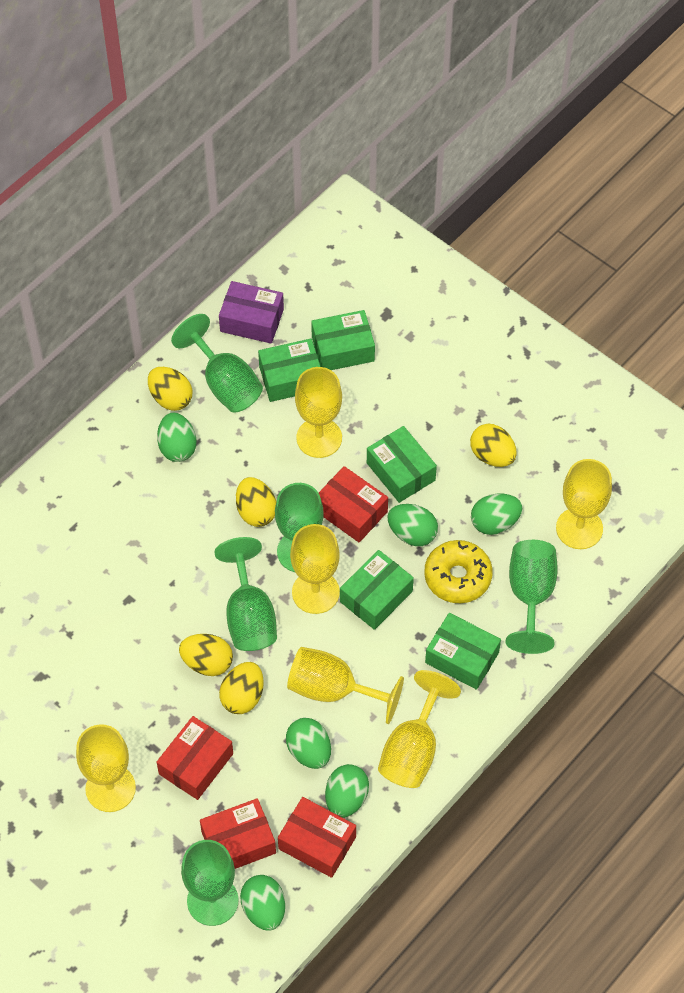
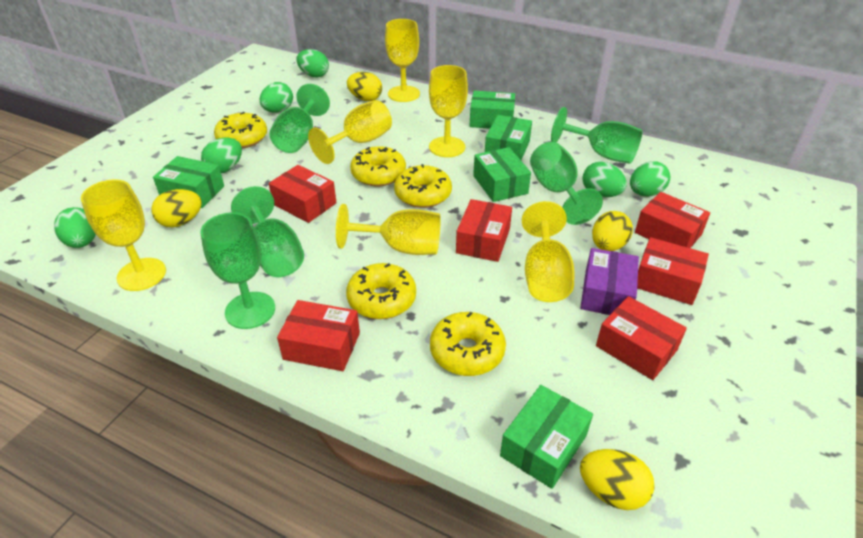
red box: 4 -> 6
yellow donut: 1 -> 5
yellow egg: 5 -> 4

